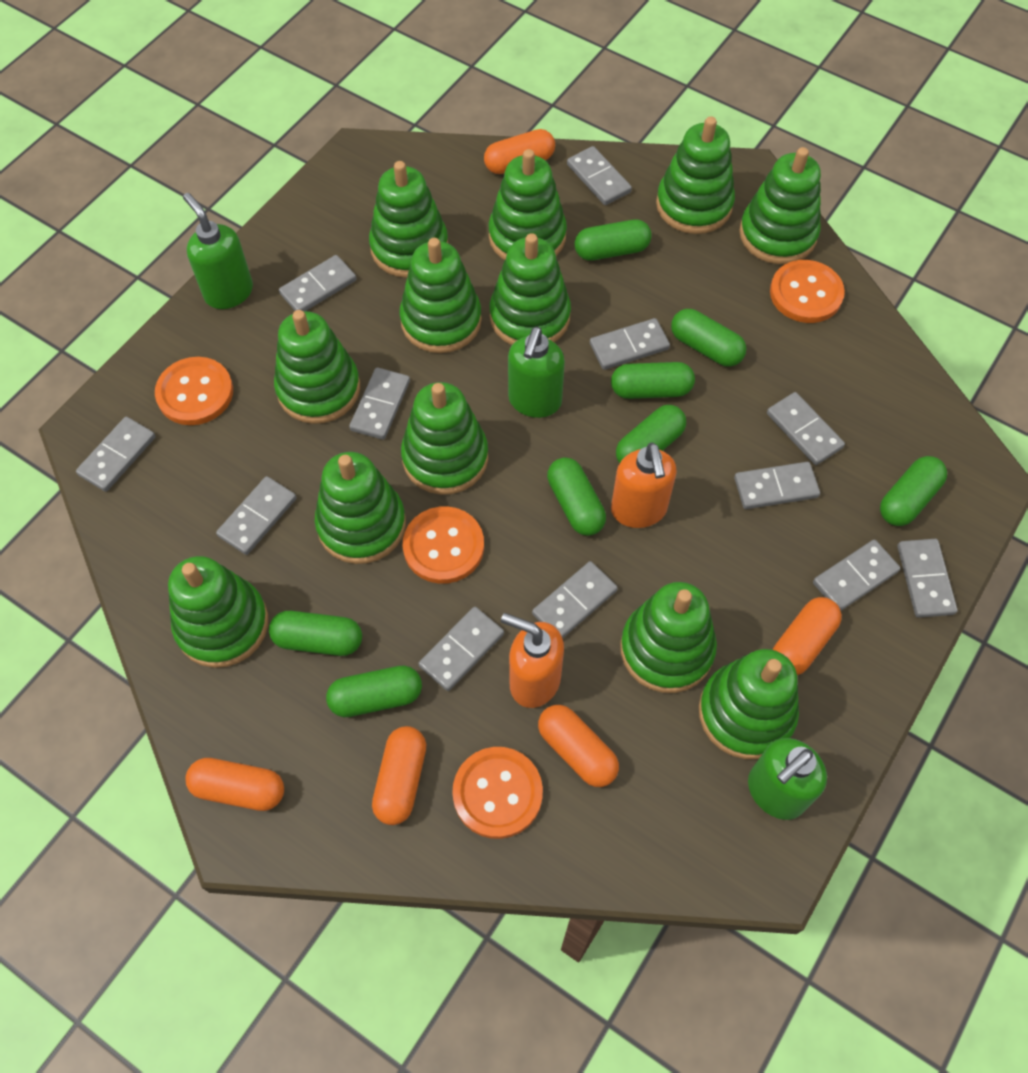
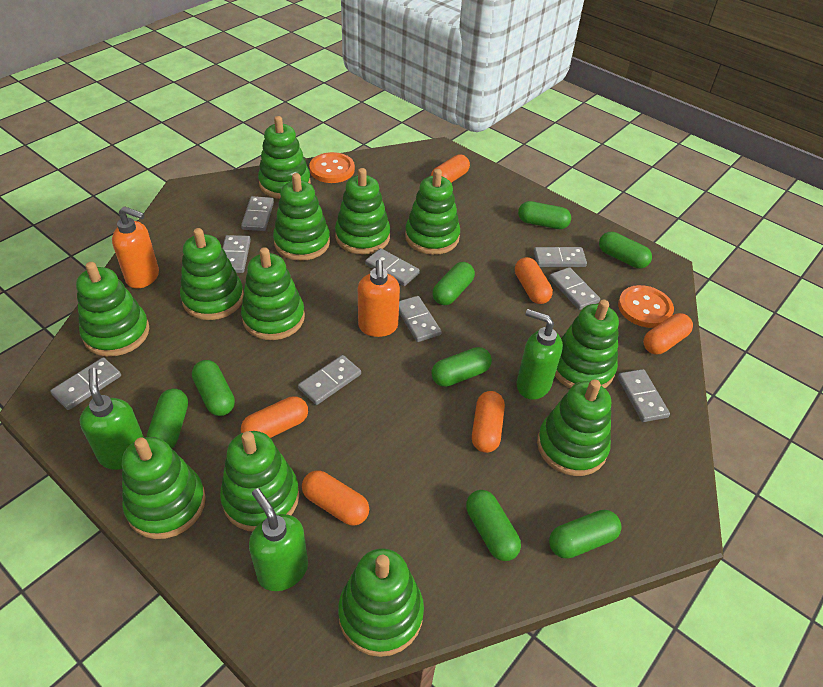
grey domino: 12 -> 9
orange button: 4 -> 2
orange capsule: 5 -> 6

